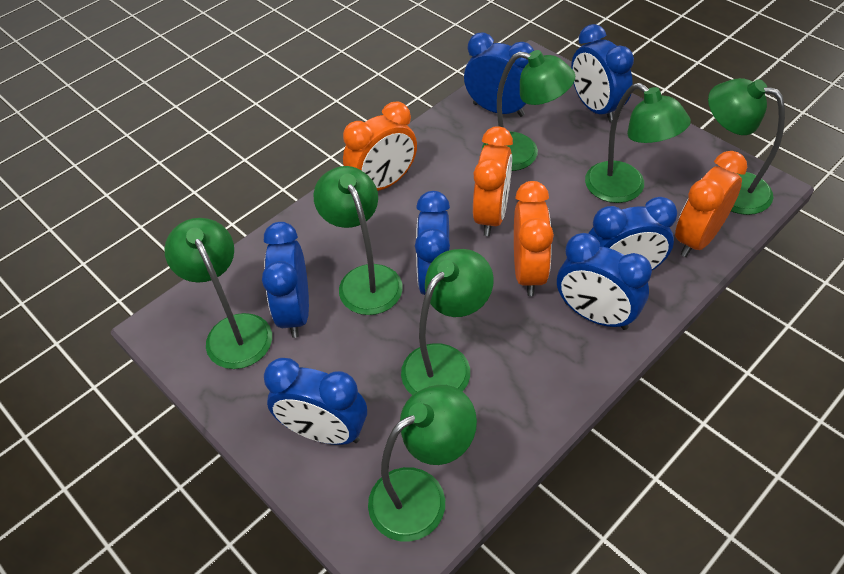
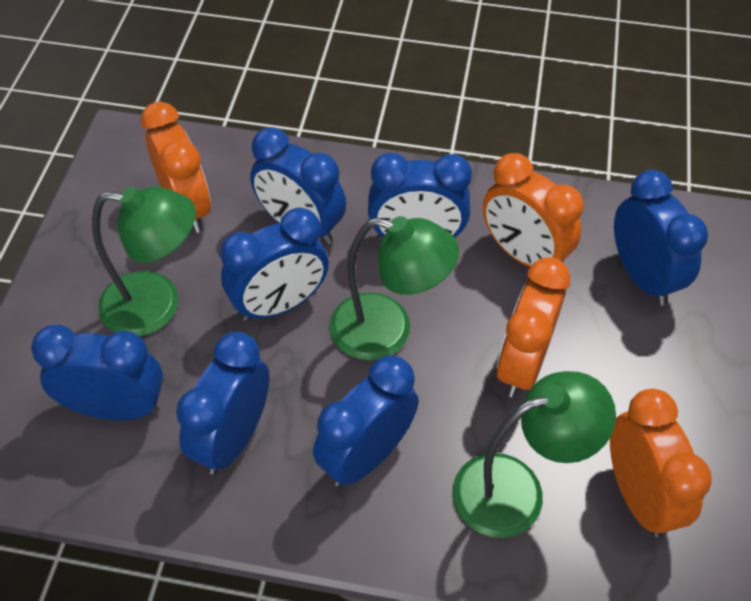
green lamp: 7 -> 3

